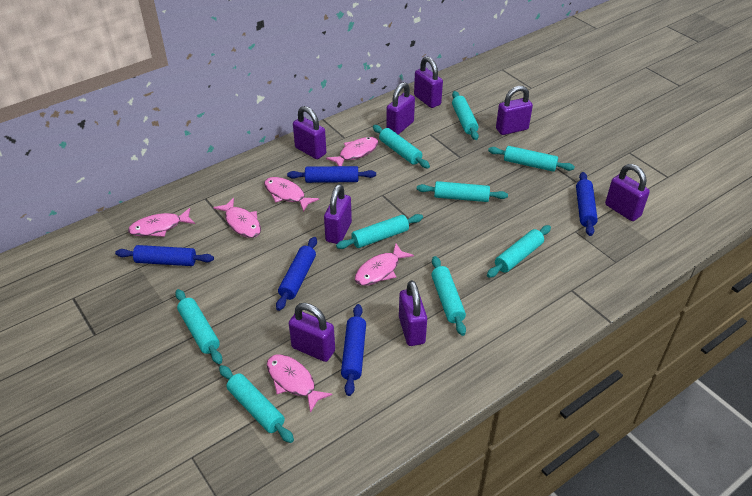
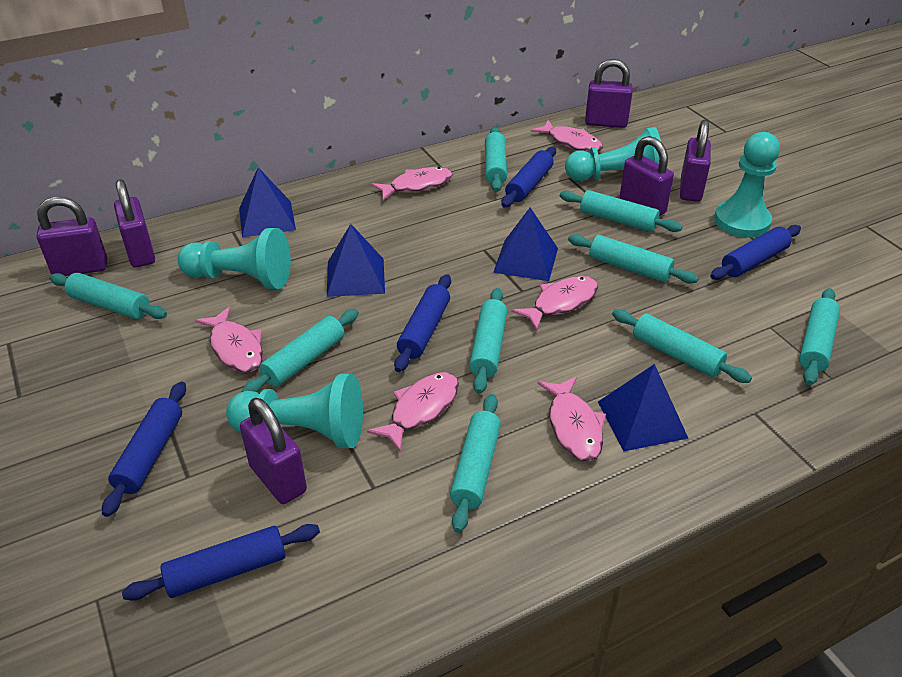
blue pyramid: 0 -> 4
purple padlock: 8 -> 6
turquoise pawn: 0 -> 4

